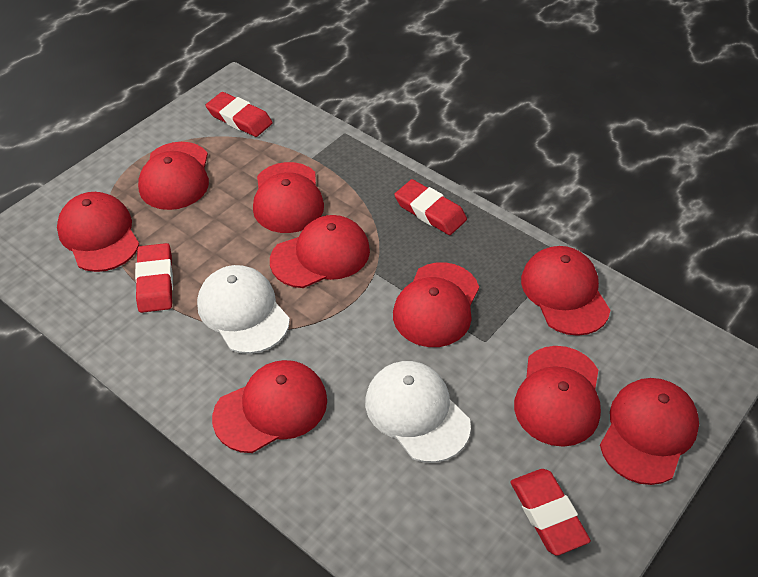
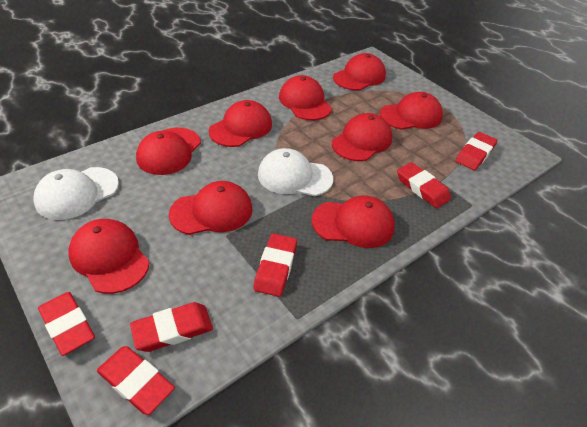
red eraser: 4 -> 6

